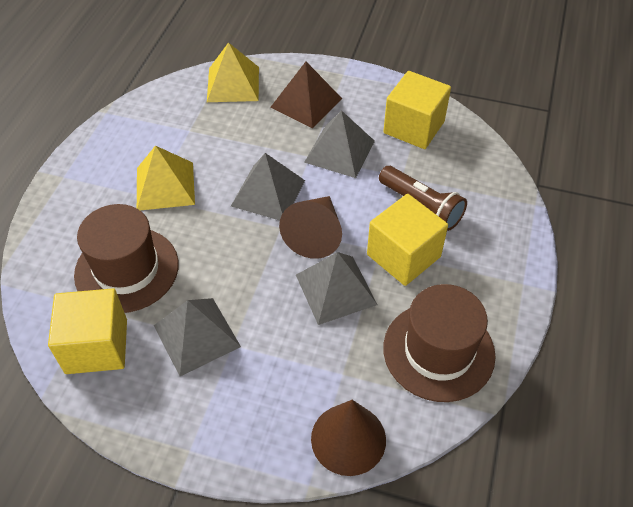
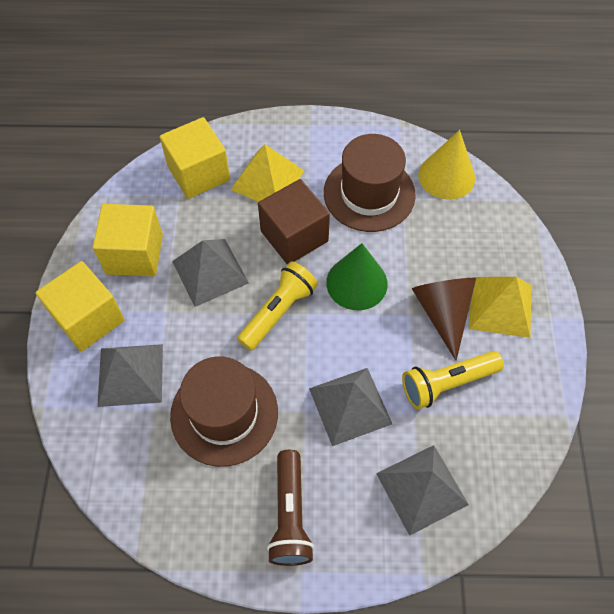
brown cone: 2 -> 1
brown cube: 0 -> 1
brown pyramid: 1 -> 0
green cone: 0 -> 1
yellow cone: 0 -> 1
yellow flashlight: 0 -> 2

